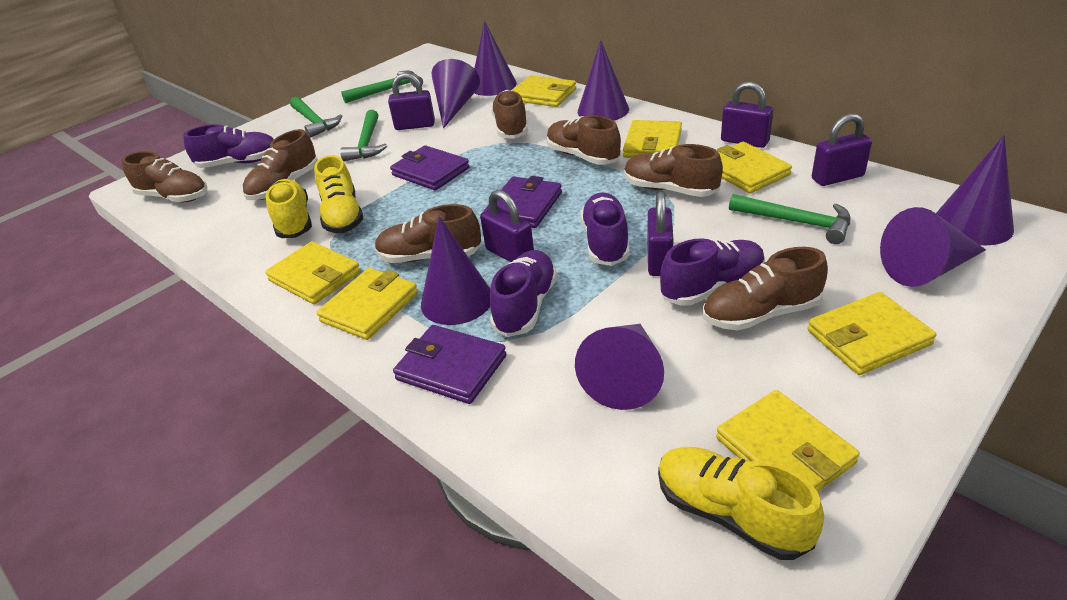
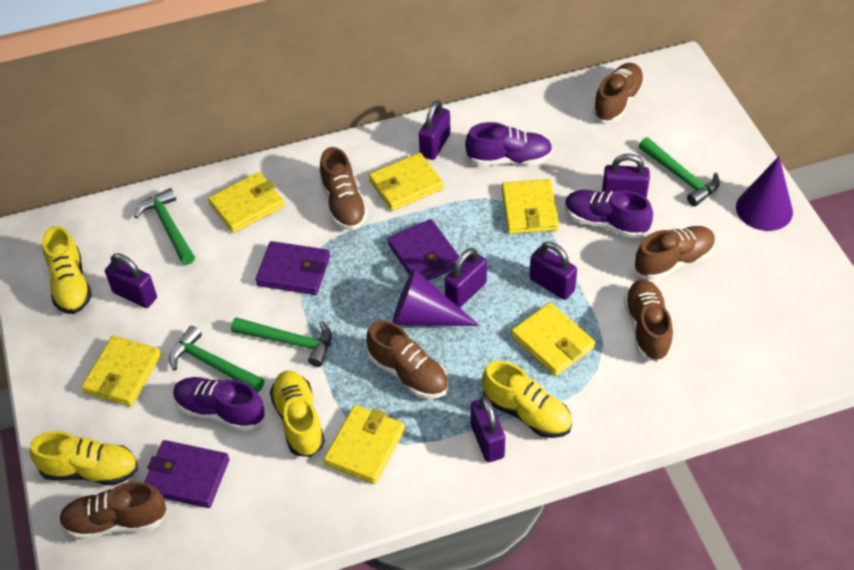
brown shoe: 7 -> 6
purple cone: 7 -> 2
purple padlock: 5 -> 6
purple shoe: 4 -> 3
yellow shoe: 3 -> 4
yellow wallet: 7 -> 6

